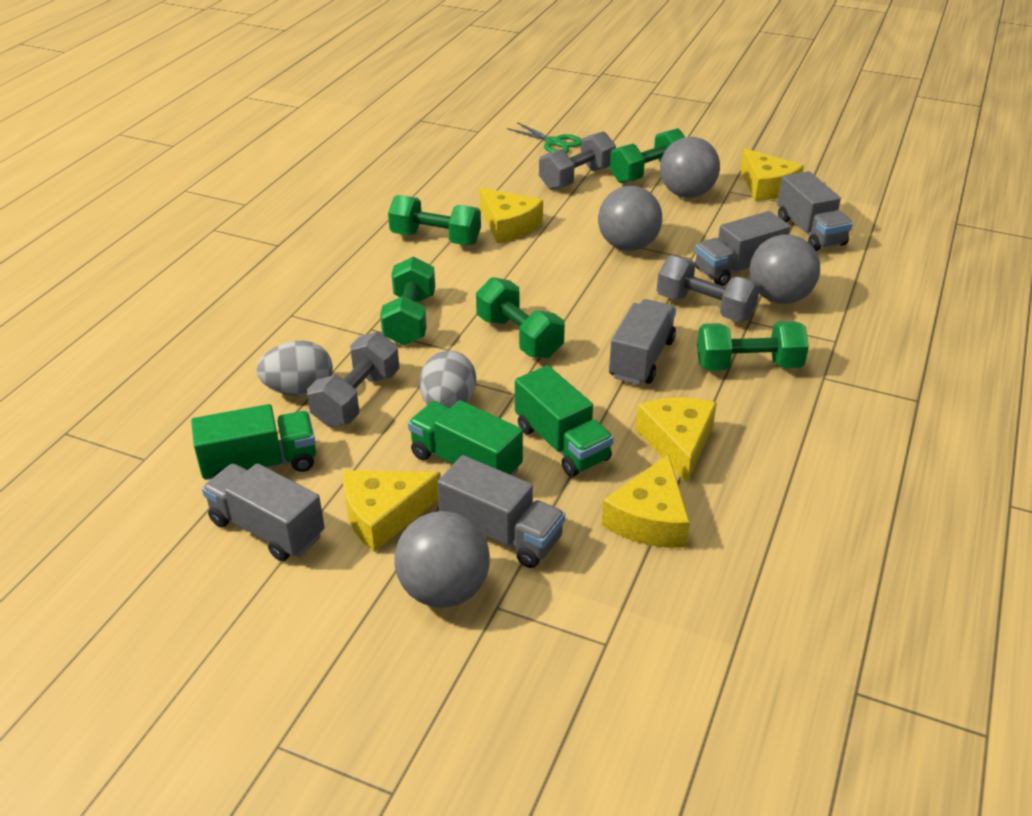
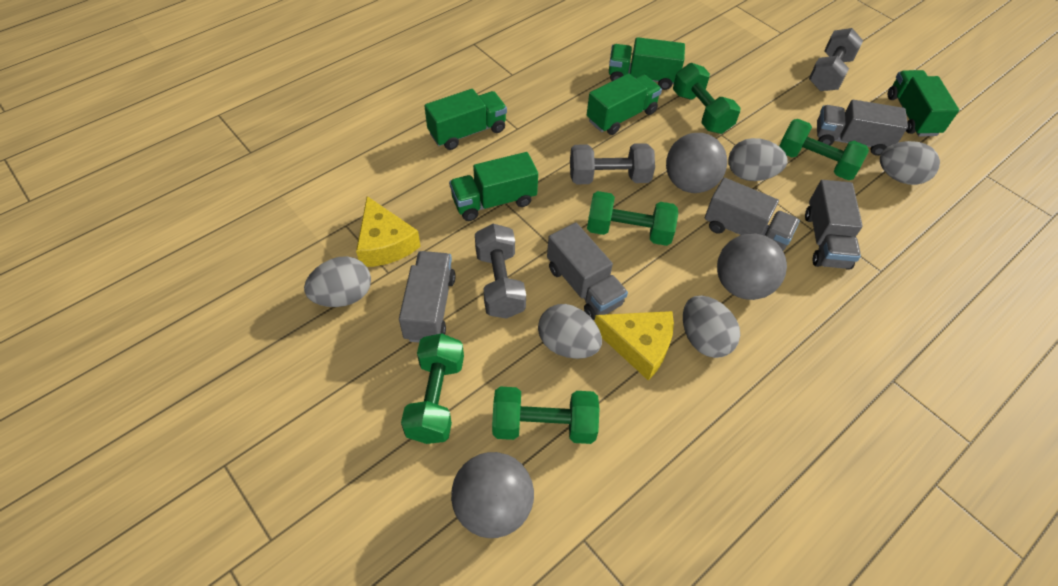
green scissors: 1 -> 0
green truck: 3 -> 5
grey ball: 4 -> 3
grey egg: 2 -> 5
yellow cheese: 5 -> 2

